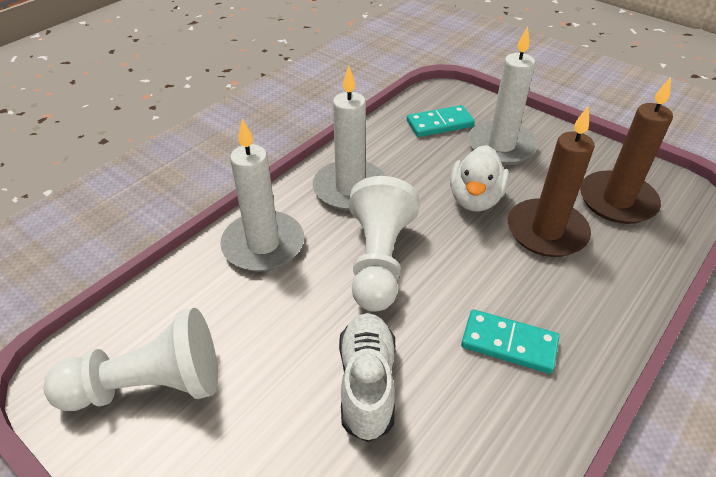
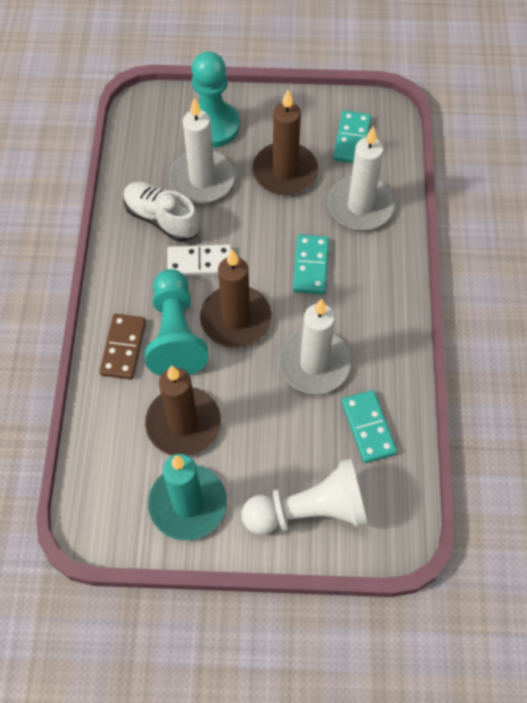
brown candle: 2 -> 3
brown domino: 0 -> 1
turquoise candle: 0 -> 1
turquoise domino: 2 -> 3
turquoise pawn: 0 -> 2
white domino: 0 -> 1
white duck: 1 -> 0
white pawn: 2 -> 1

